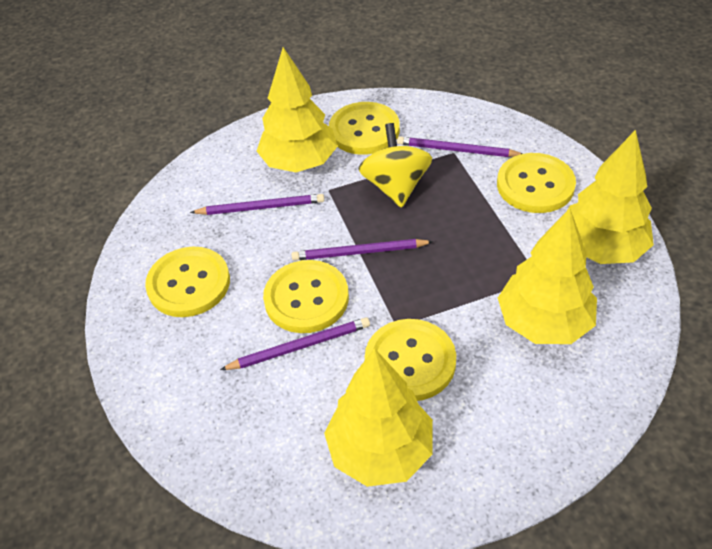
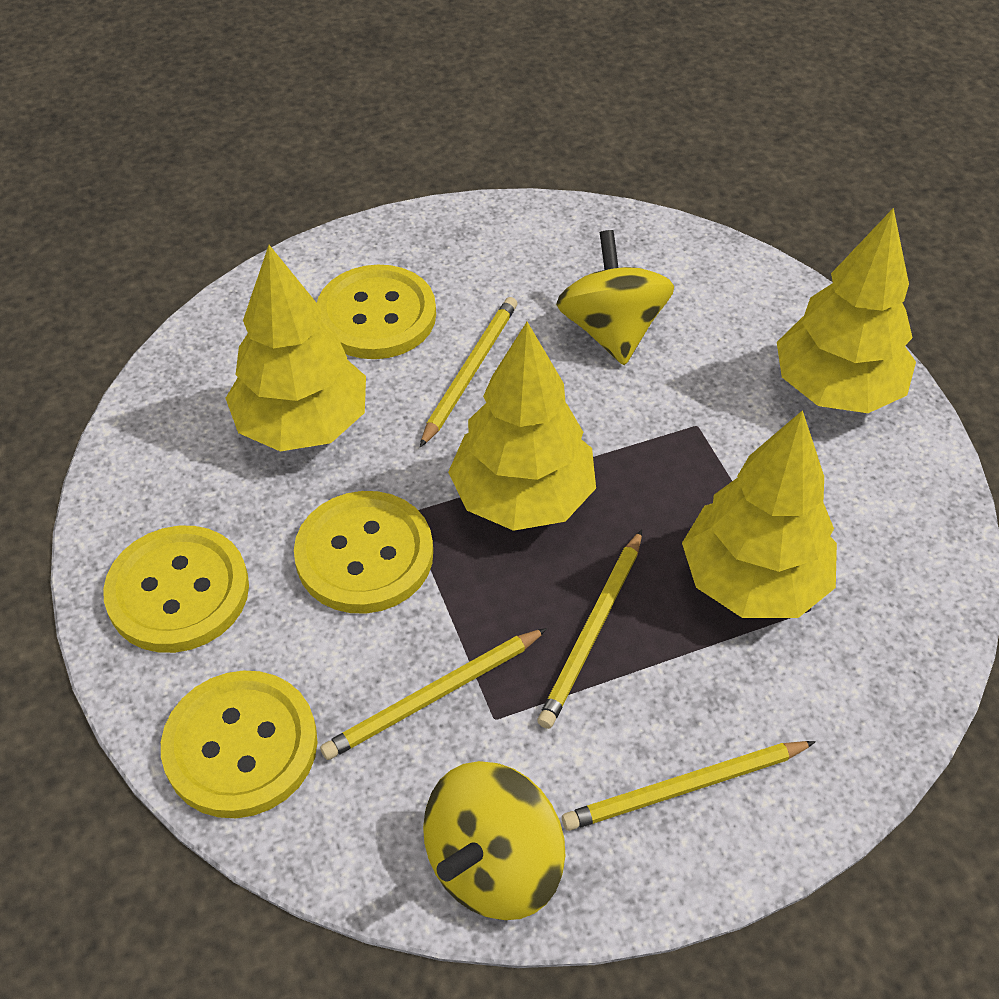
purple pencil: 4 -> 0
yellow button: 5 -> 4
yellow pencil: 0 -> 4
yellow spinning top: 1 -> 2

